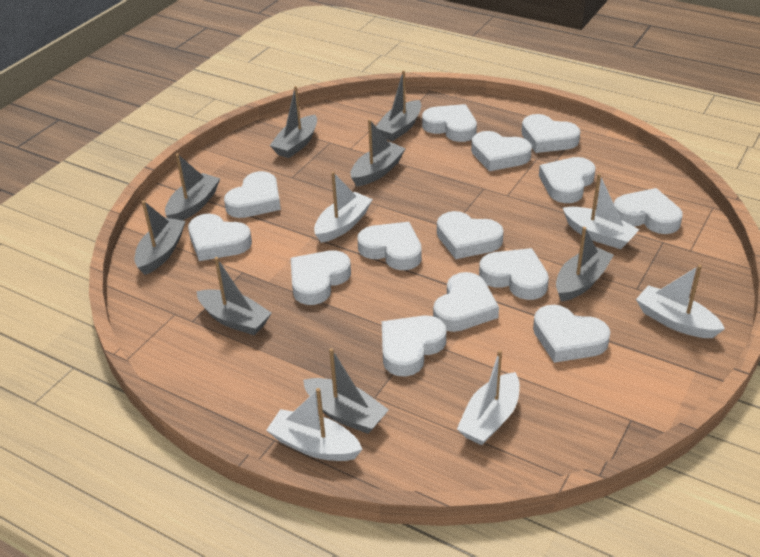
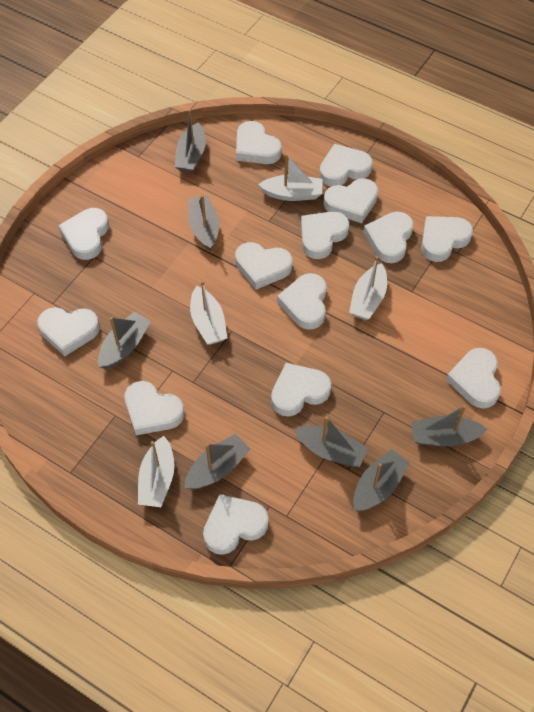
grey boat: 8 -> 7
white boat: 5 -> 4

